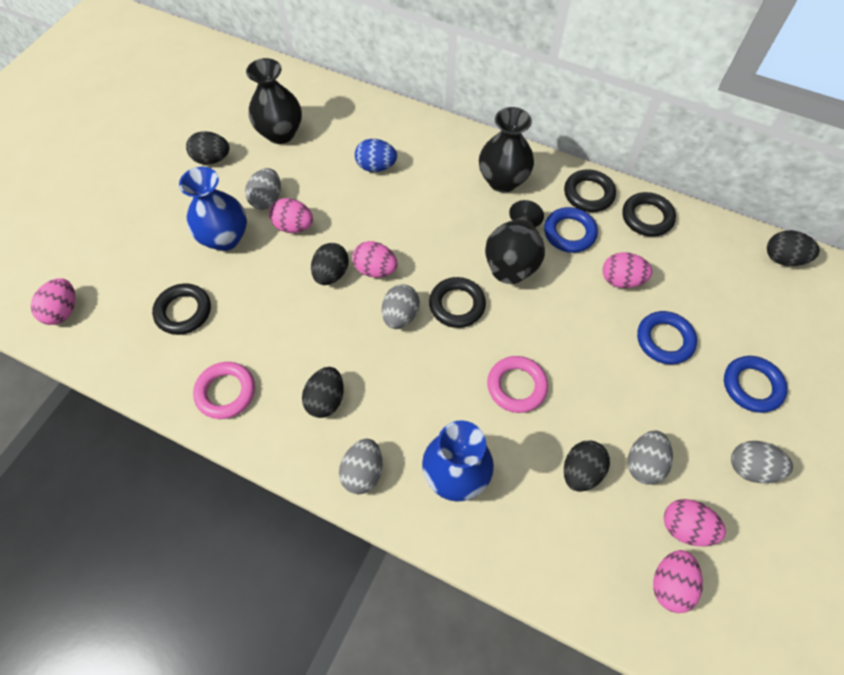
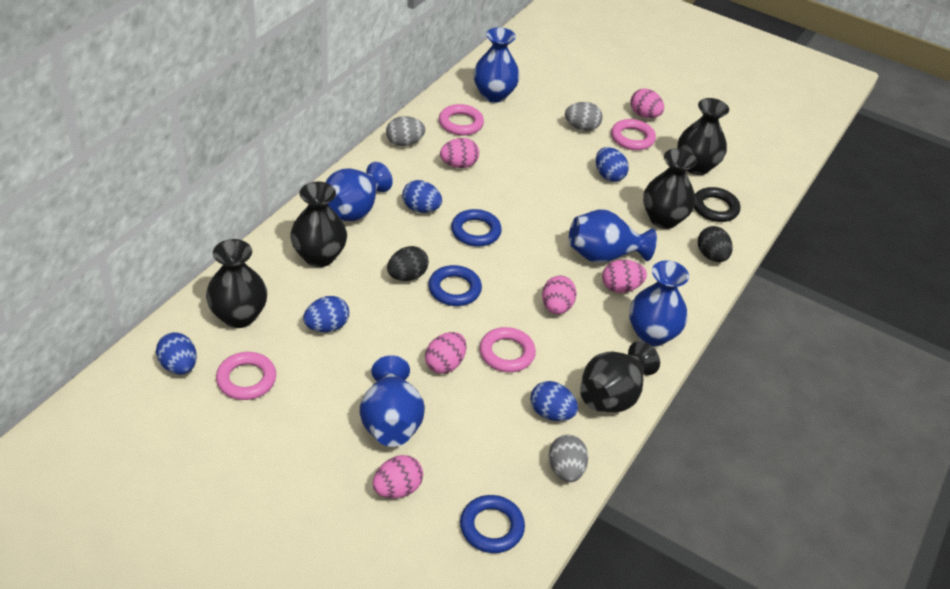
black egg: 5 -> 2
black ring: 4 -> 1
black vase: 3 -> 5
blue egg: 1 -> 5
blue vase: 2 -> 5
grey egg: 5 -> 3
pink ring: 2 -> 4

